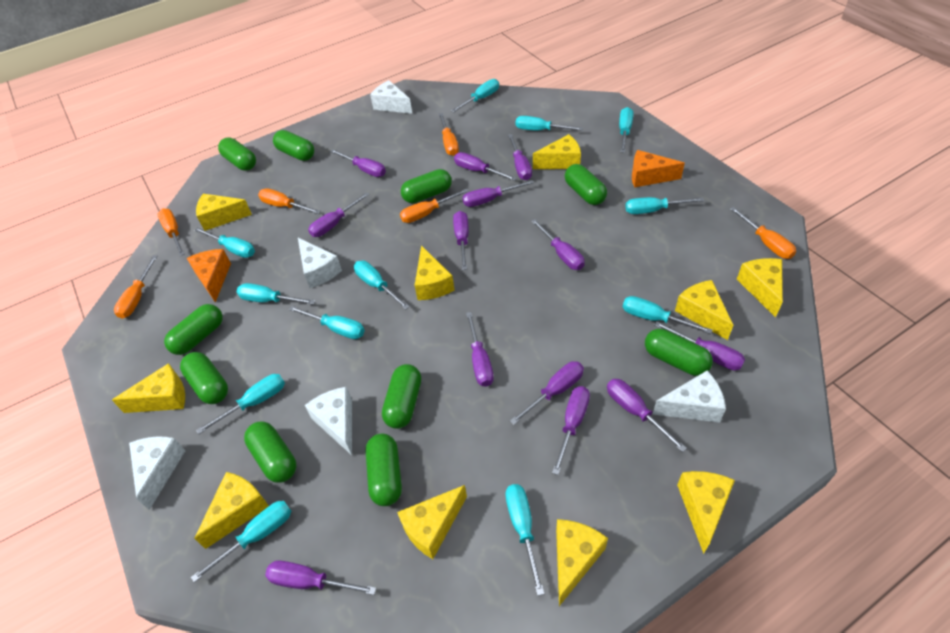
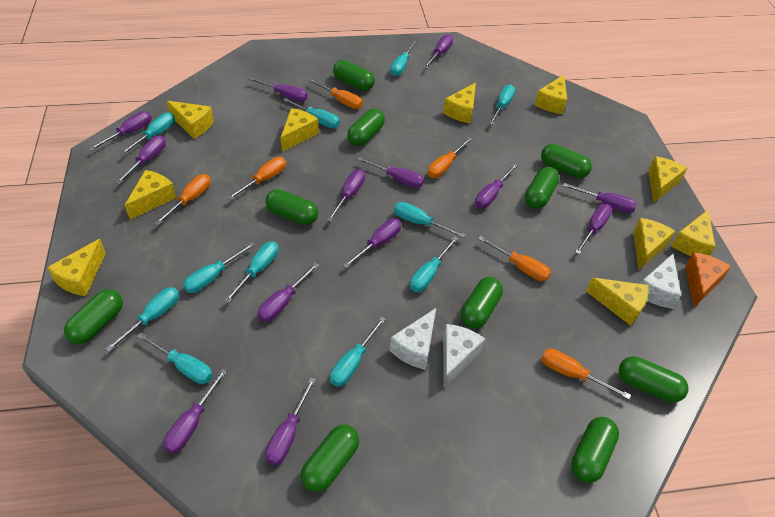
orange cheese: 2 -> 1
turquoise screwdriver: 12 -> 11
white cheese: 5 -> 3

